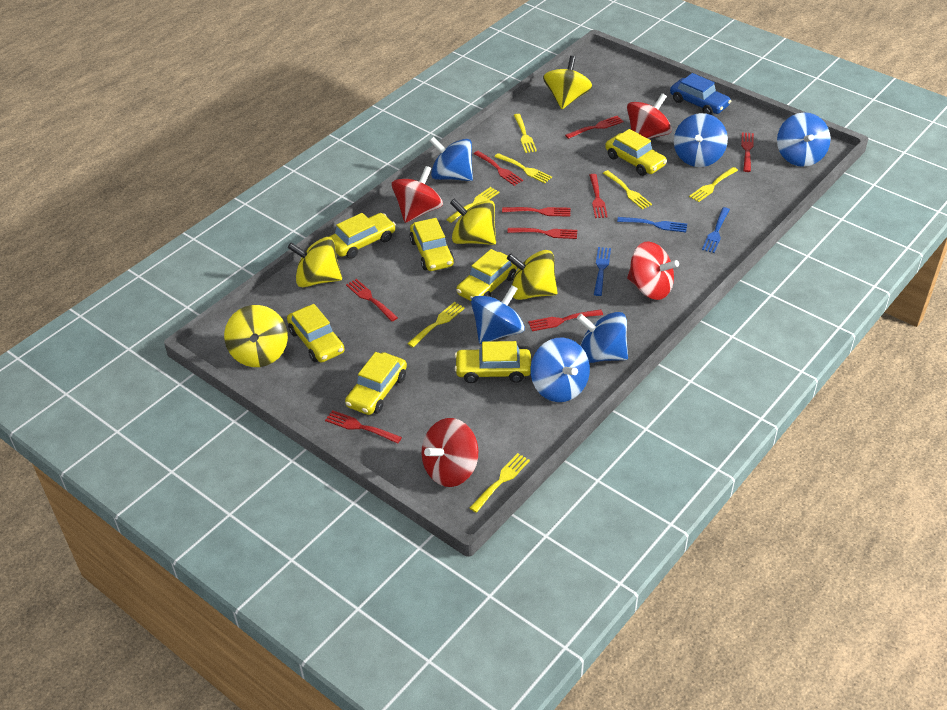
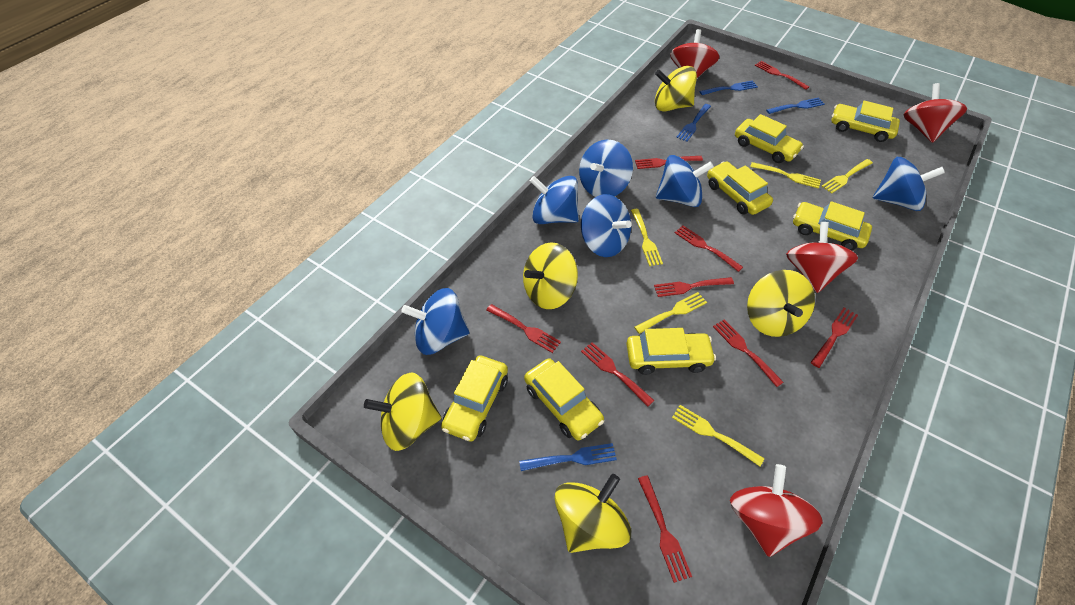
blue car: 1 -> 0
blue fork: 3 -> 4
yellow fork: 7 -> 5

